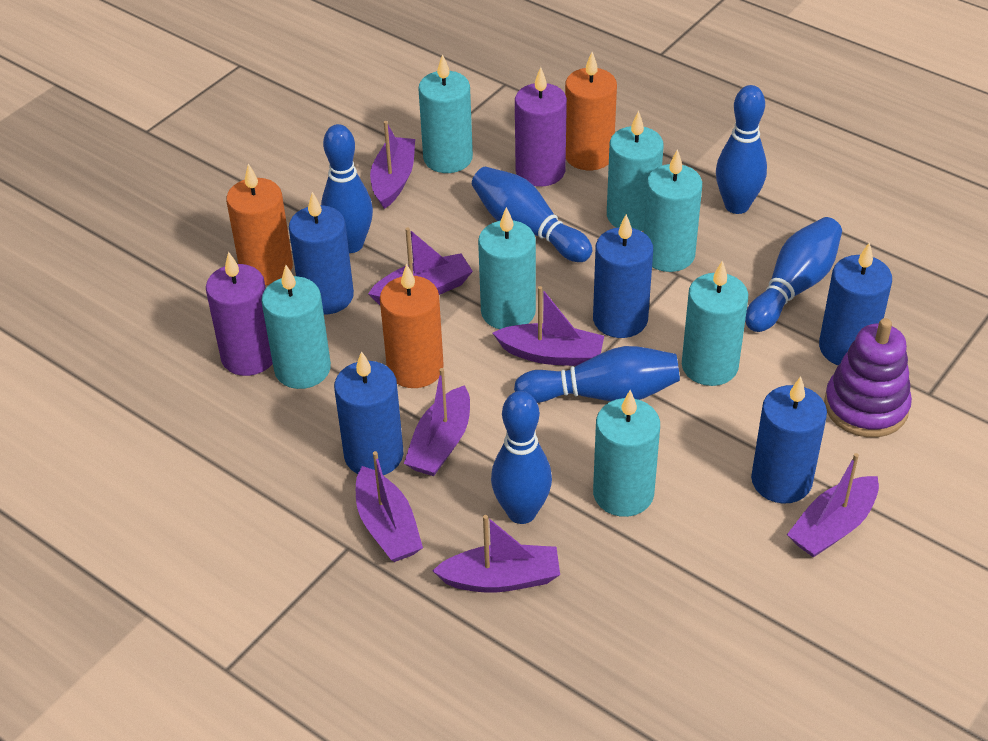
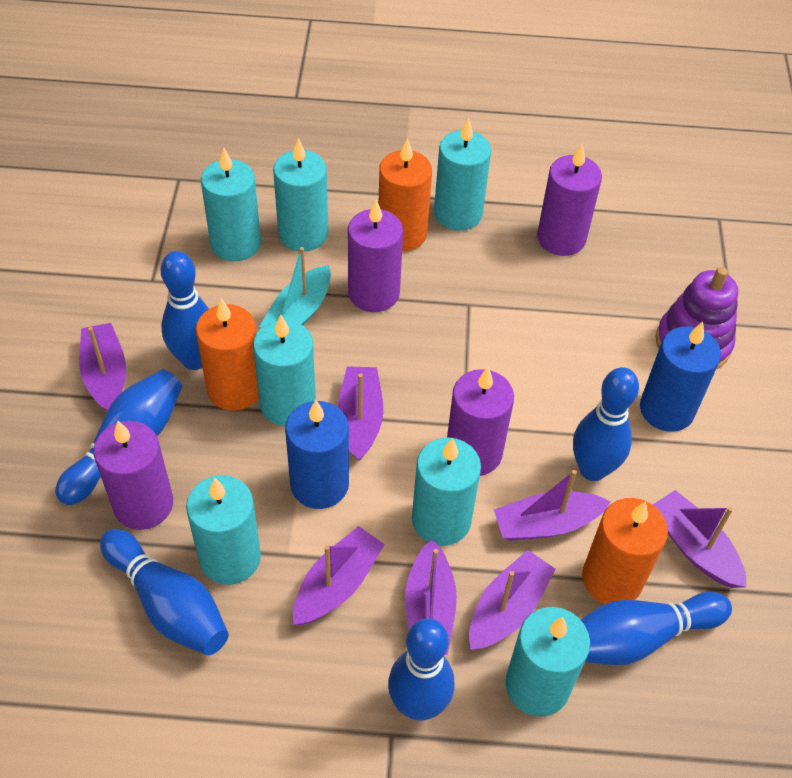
blue candle: 5 -> 2
purple candle: 2 -> 4
turquoise boat: 0 -> 1

